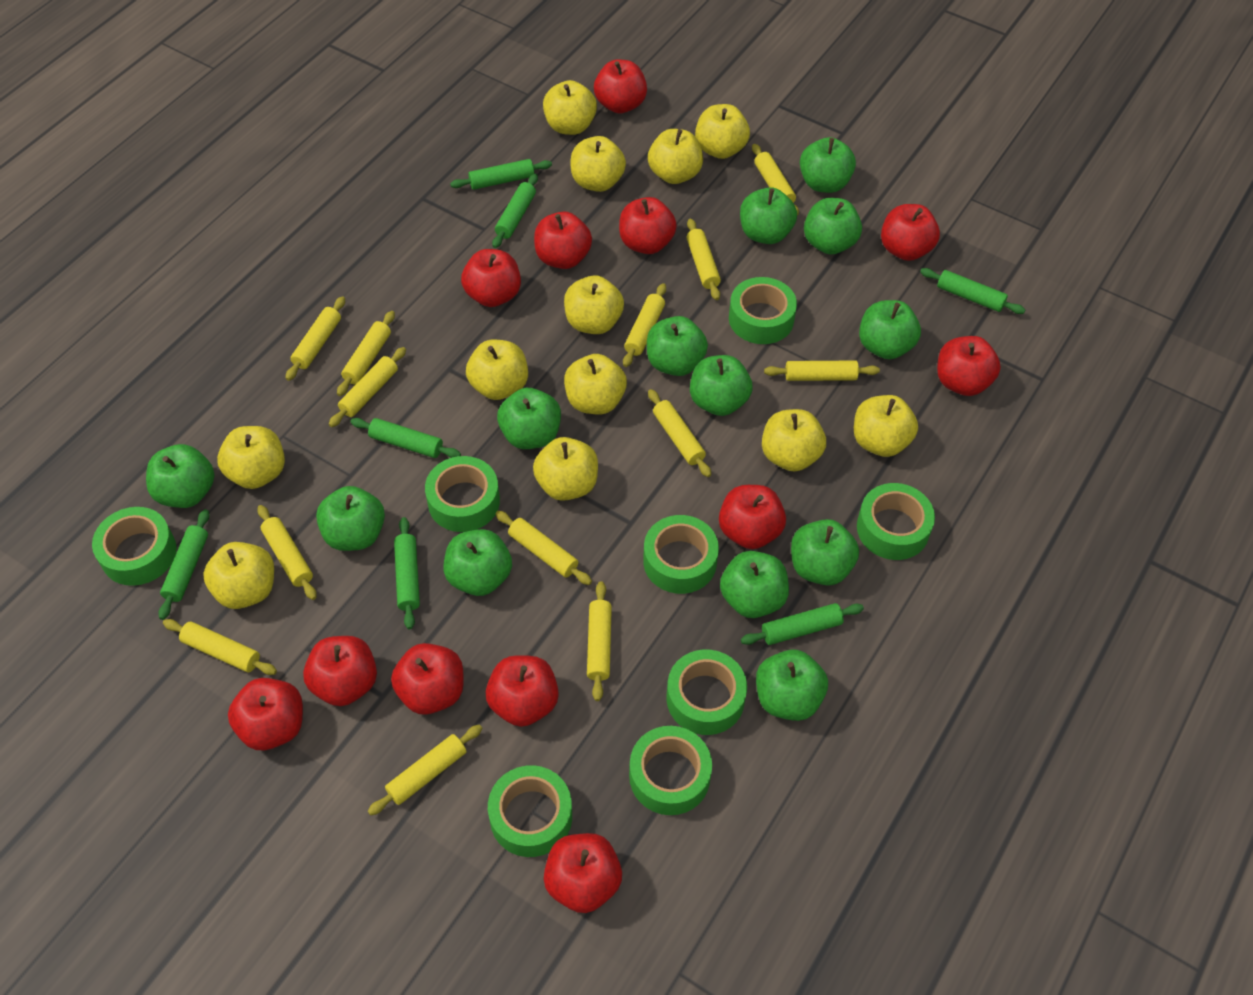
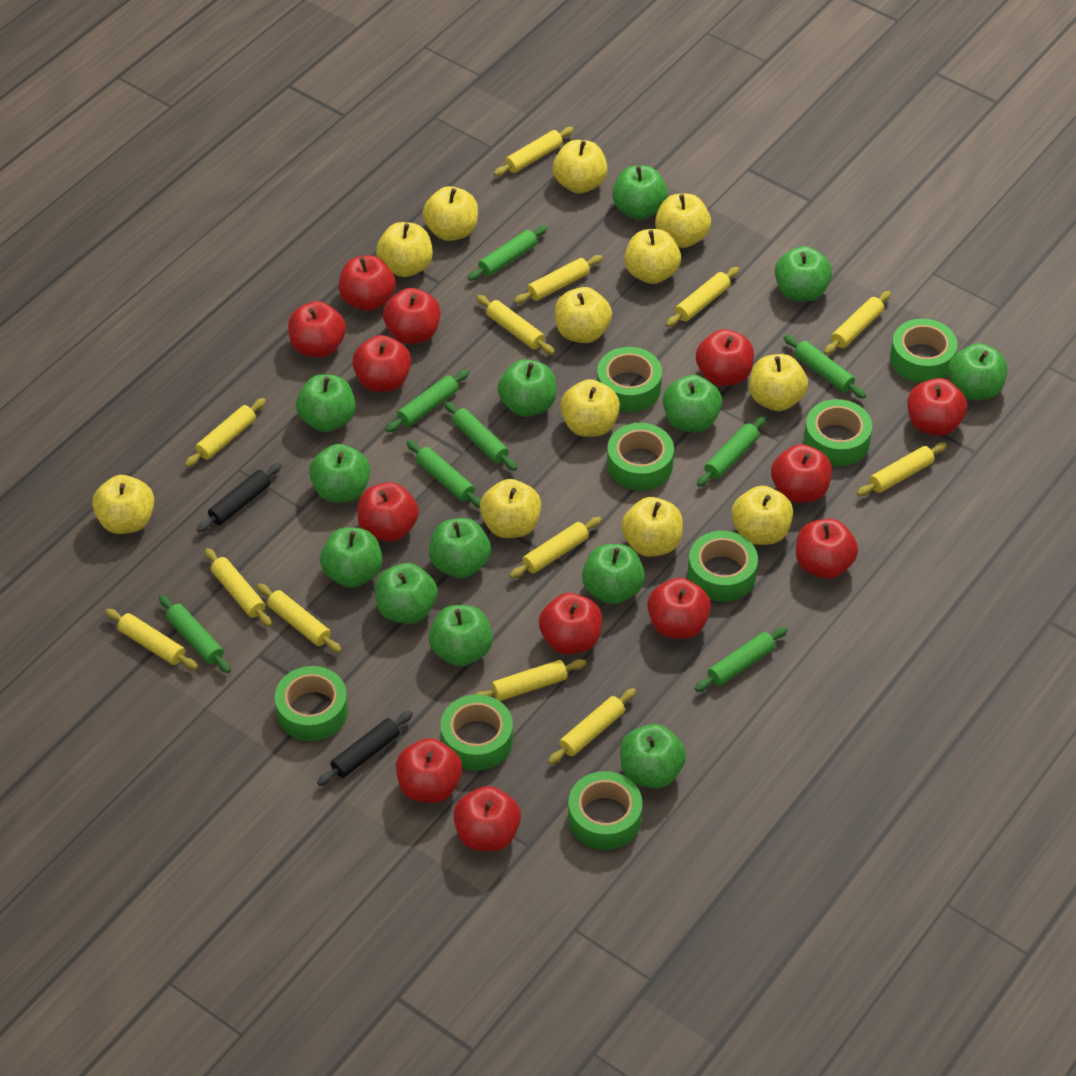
black rolling pin: 0 -> 2
green rolling pin: 7 -> 8
red apple: 12 -> 13

